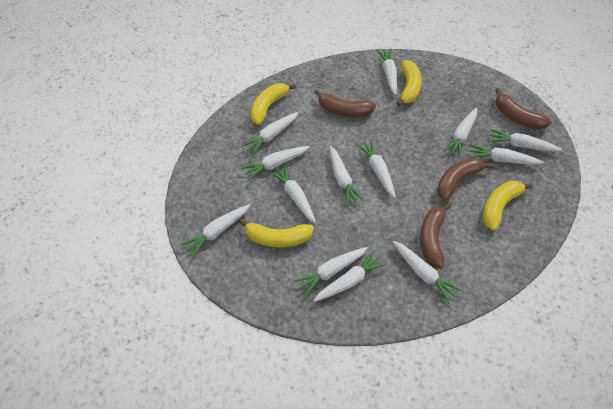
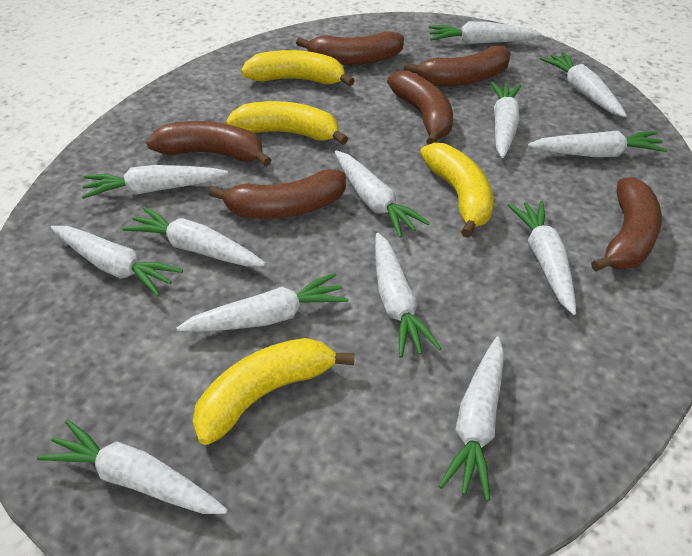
brown banana: 4 -> 6

